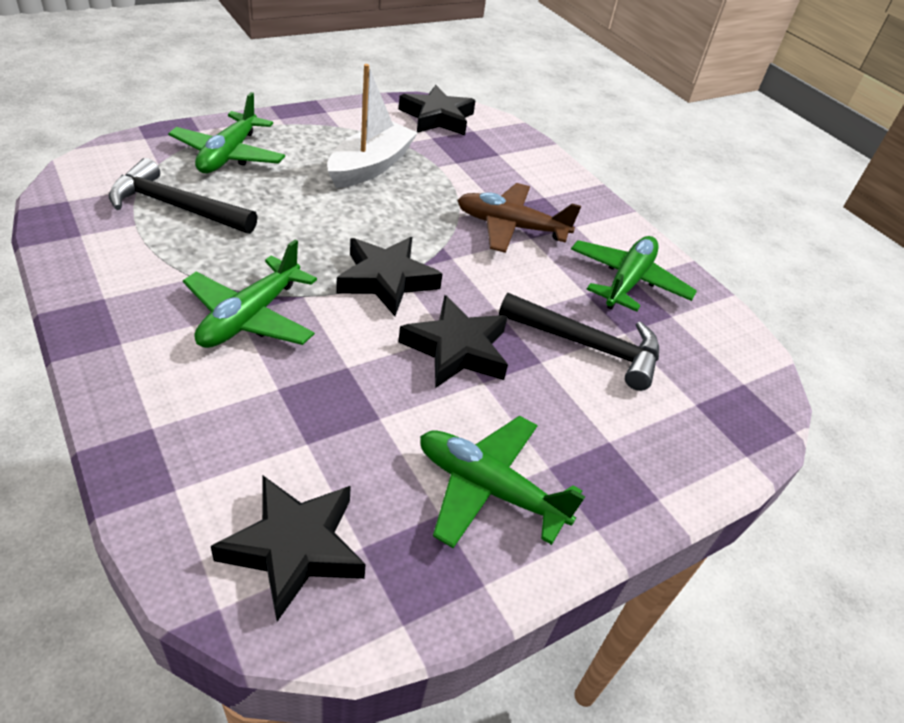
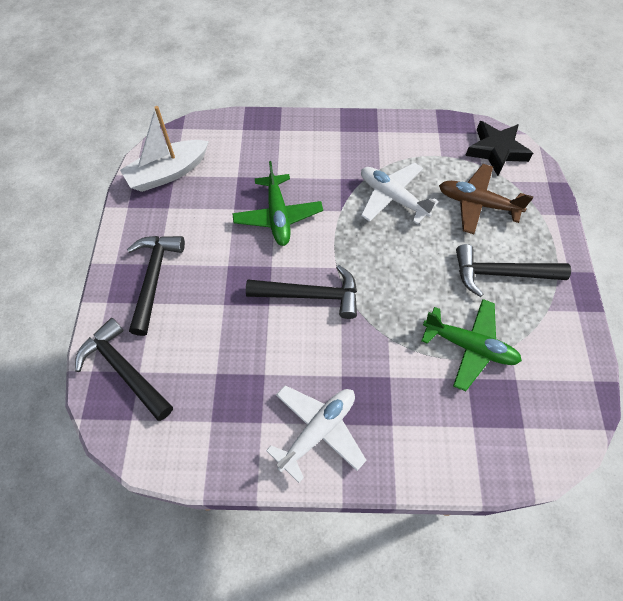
black hammer: 2 -> 4
black star: 4 -> 1
green plane: 4 -> 2
white plane: 0 -> 2

